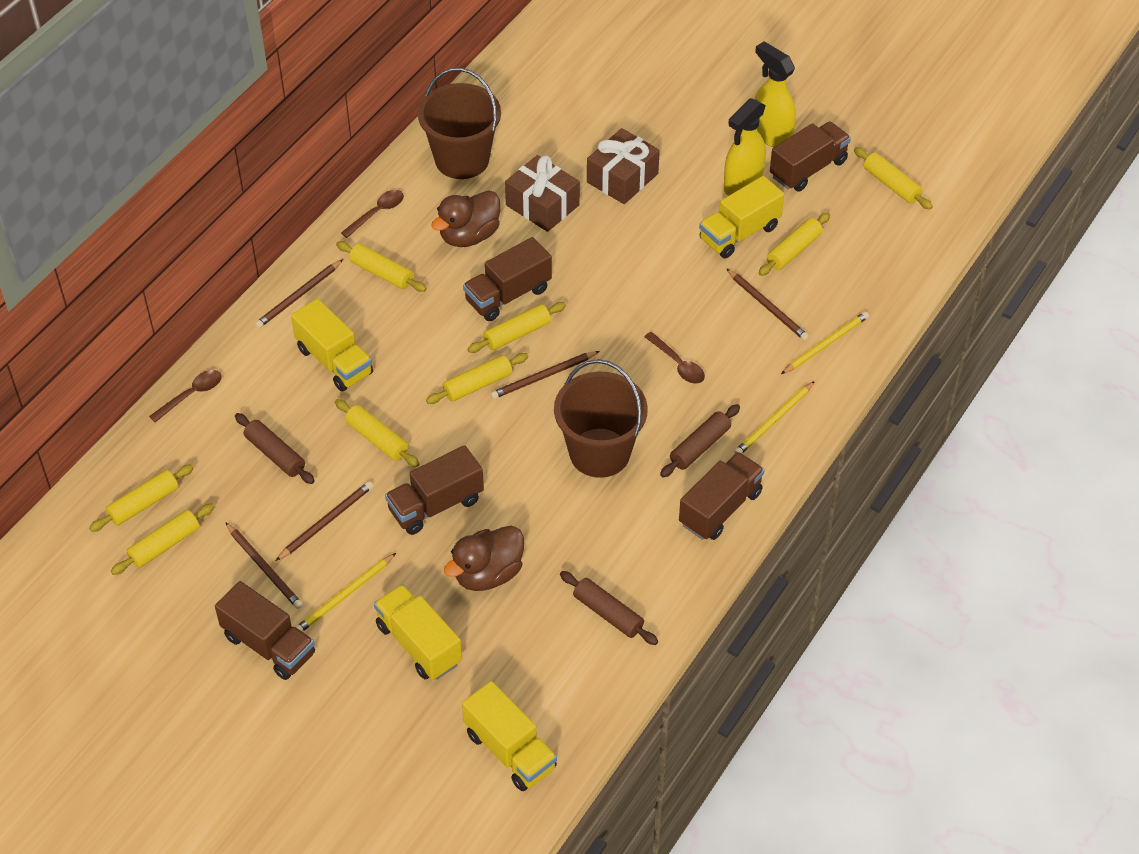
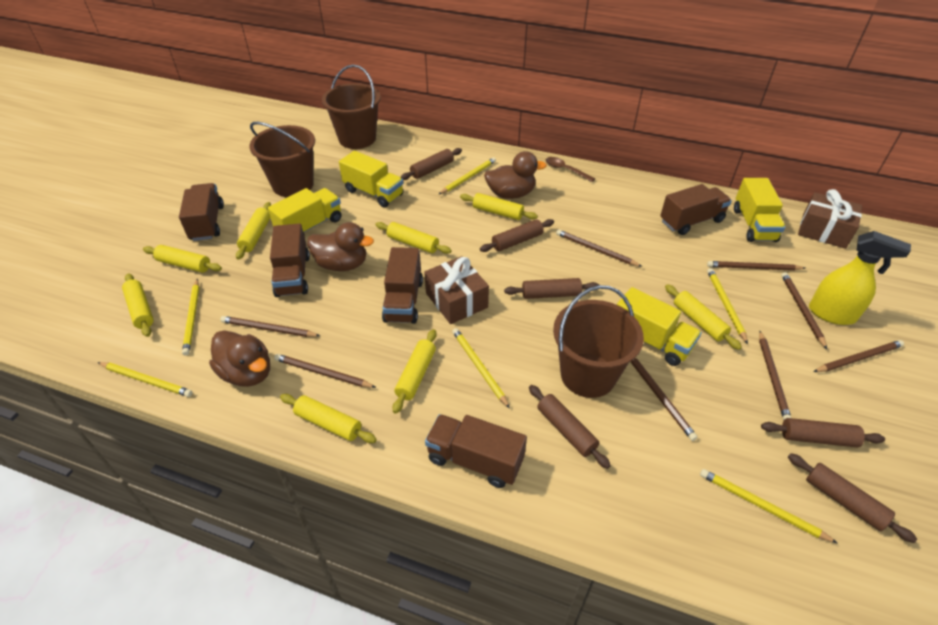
brown bucket: 2 -> 3
brown duck: 2 -> 3
brown pencil: 5 -> 8
brown rolling pin: 3 -> 6
brown spoon: 3 -> 1
yellow pencil: 3 -> 6
yellow spray bottle: 2 -> 1

